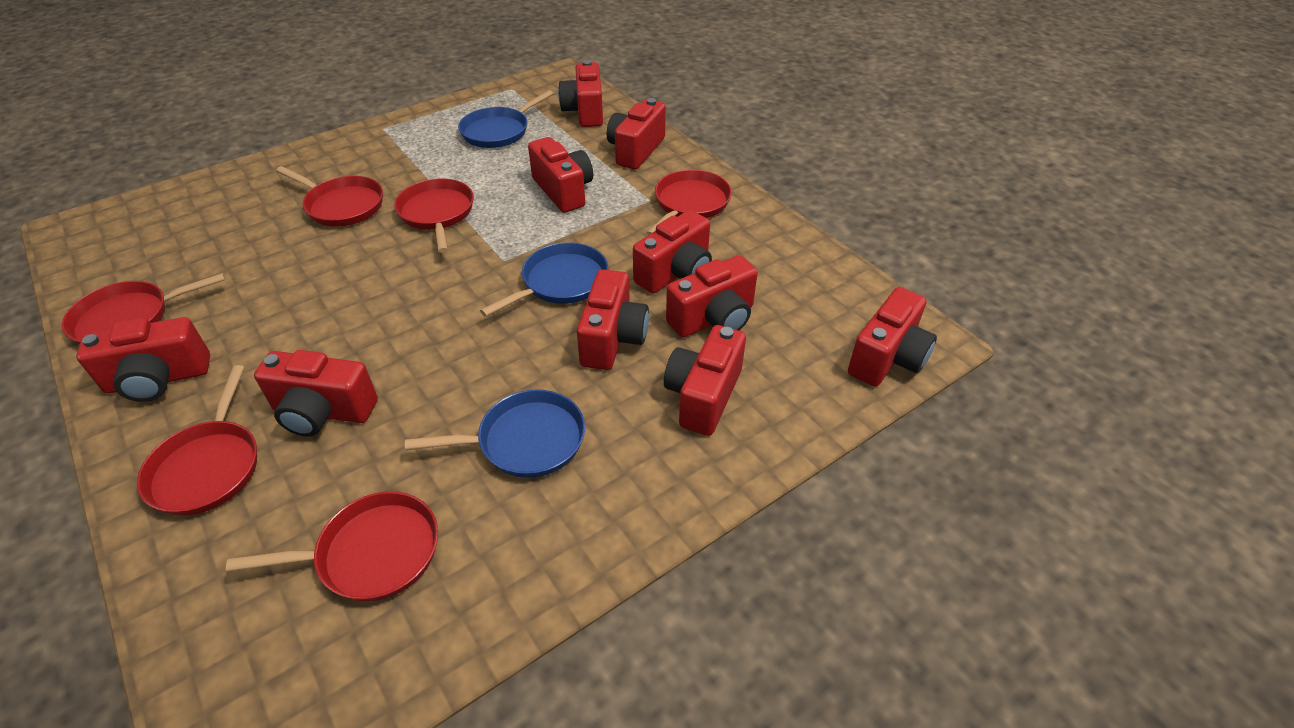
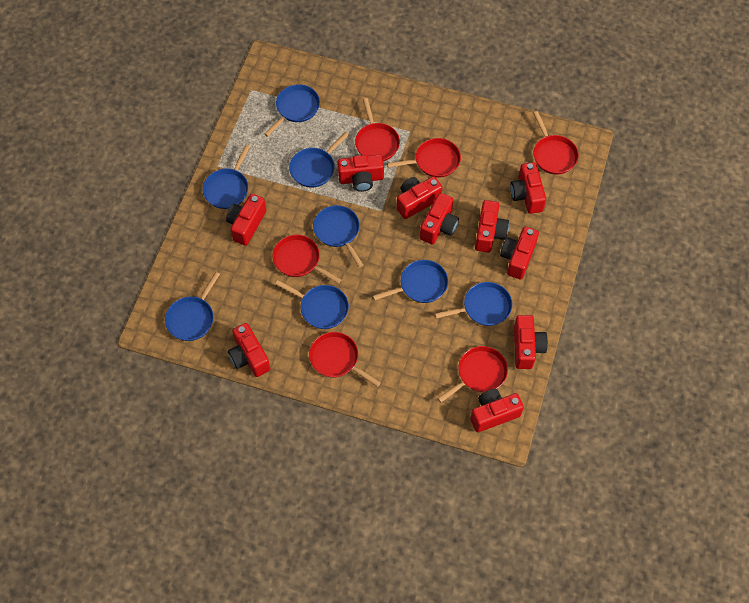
blue pan: 3 -> 8

